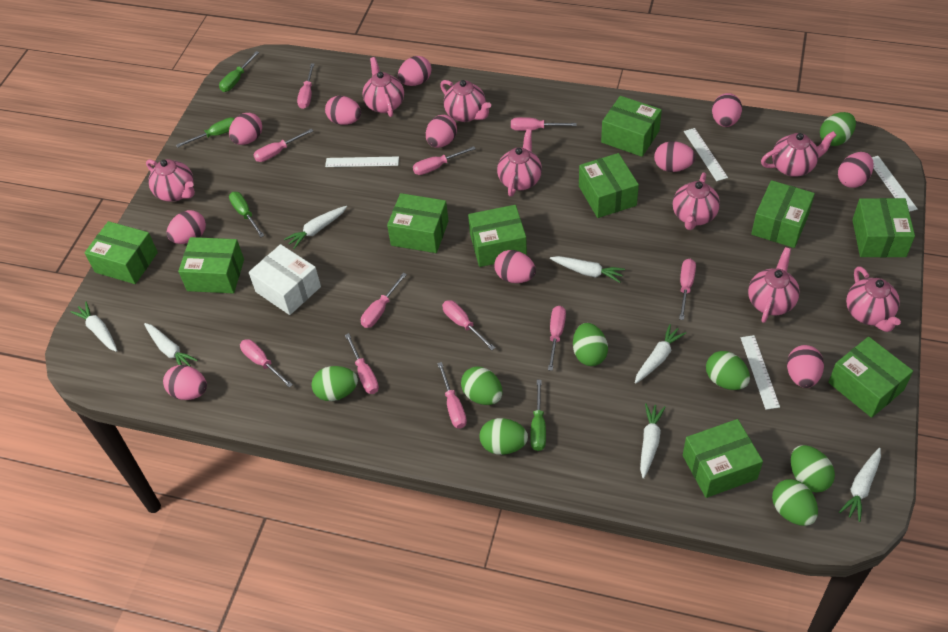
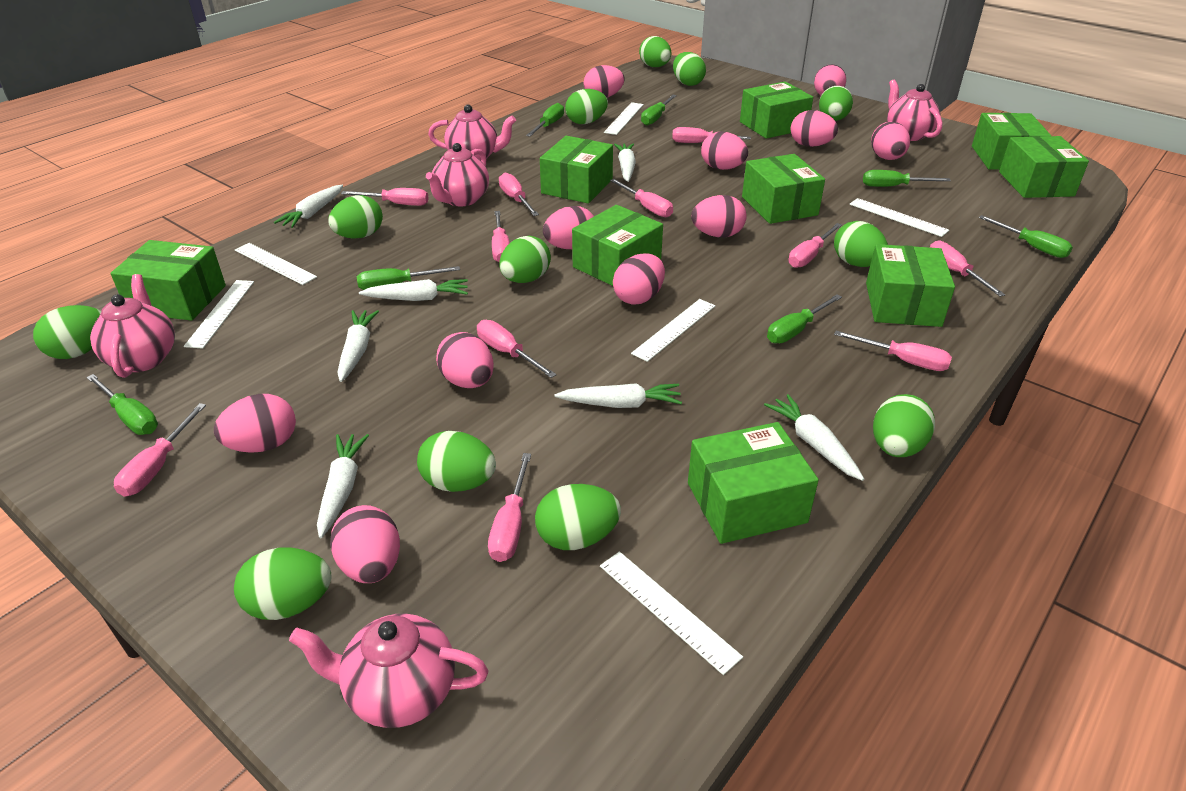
green box: 10 -> 9
green egg: 8 -> 12
green screwdriver: 4 -> 7
pink teapot: 8 -> 5
white box: 1 -> 0
white ruler: 4 -> 6

